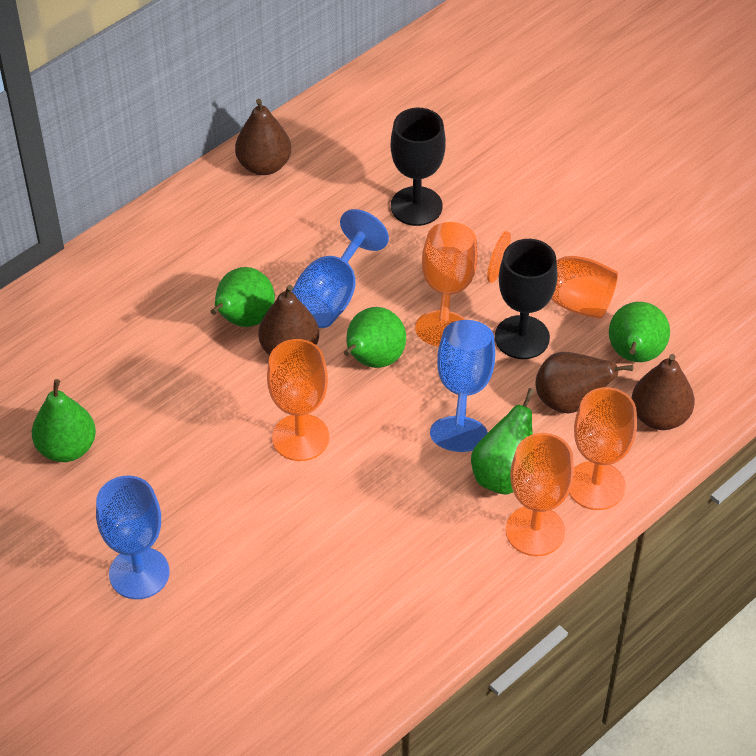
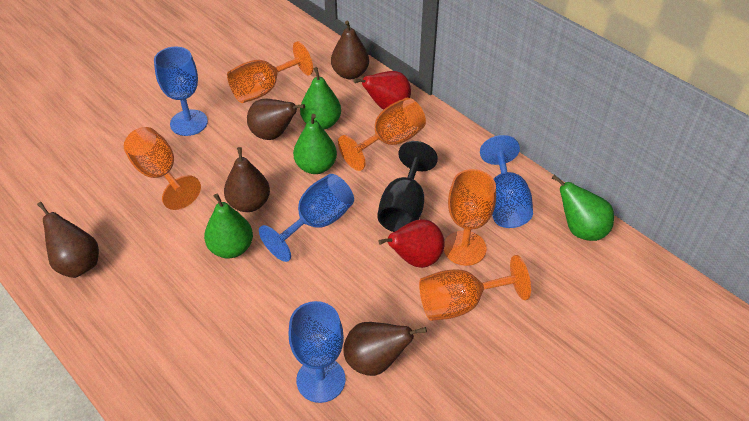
black goblet: 2 -> 1
blue goblet: 3 -> 4
brown pear: 4 -> 5
green pear: 5 -> 4
red pear: 0 -> 2

